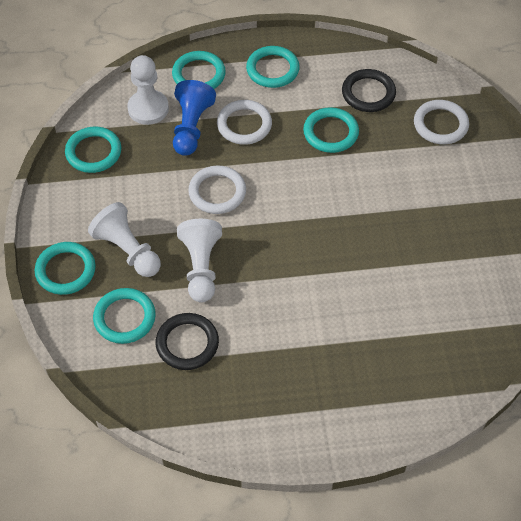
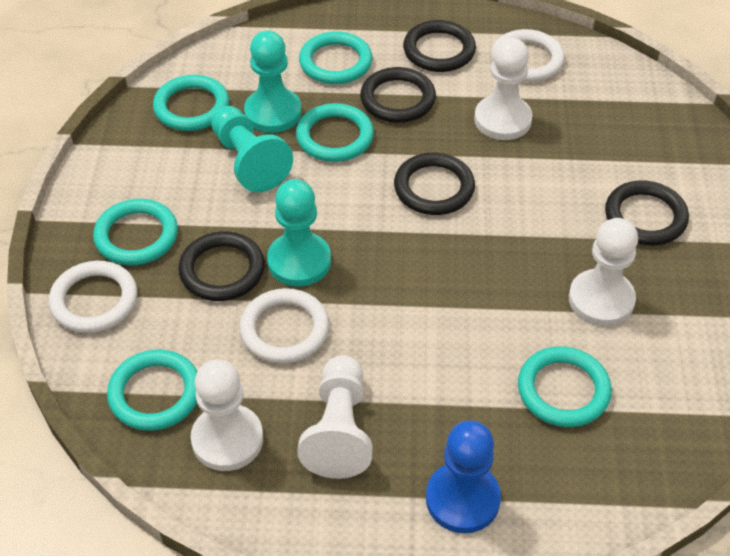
black ring: 2 -> 5
turquoise pawn: 0 -> 3
white pawn: 3 -> 4

